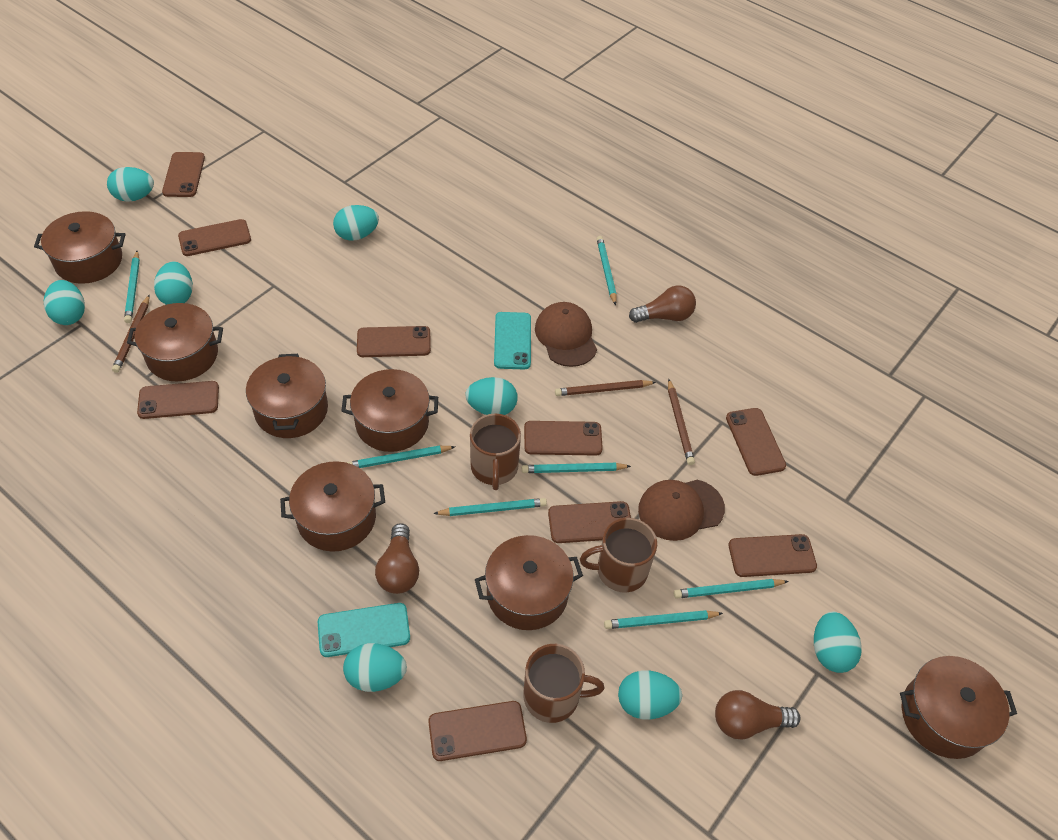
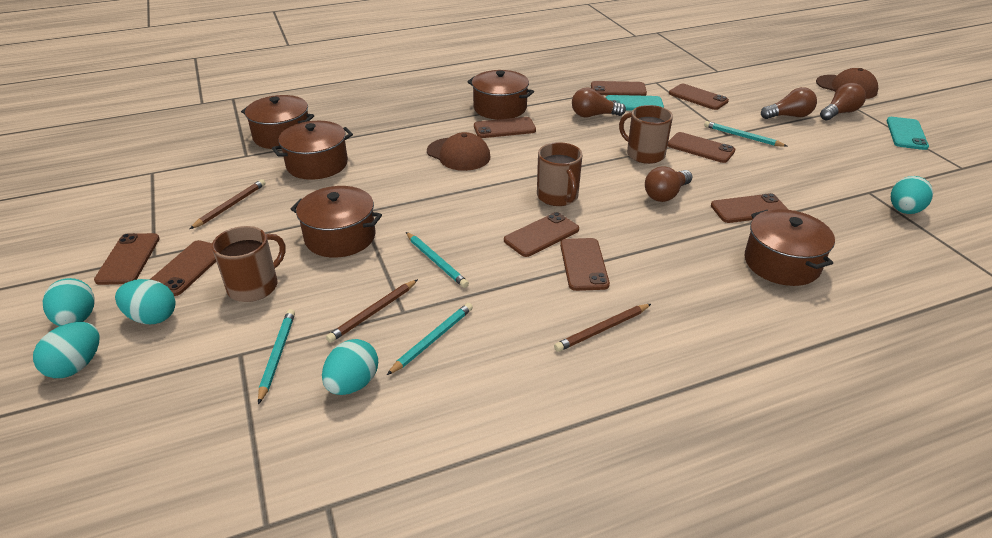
brown light bulb: 3 -> 4
brown pot: 7 -> 5
turquoise egg: 8 -> 5
turquoise pencil: 7 -> 4

